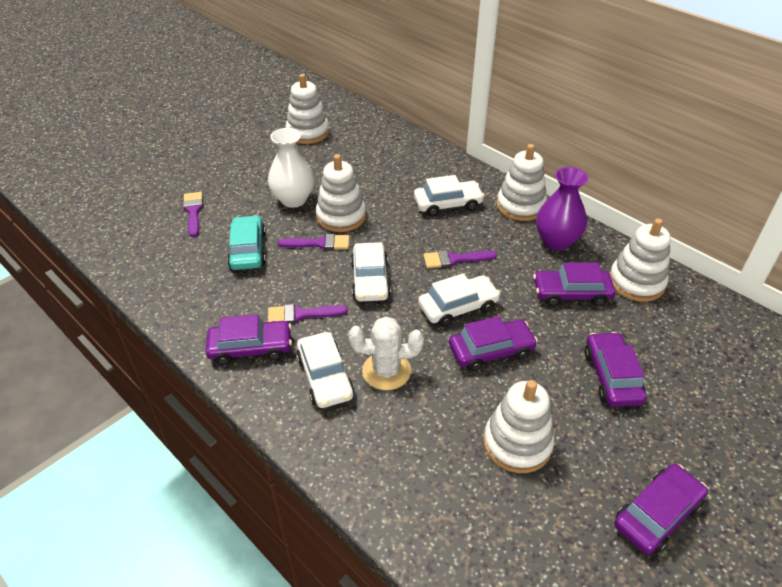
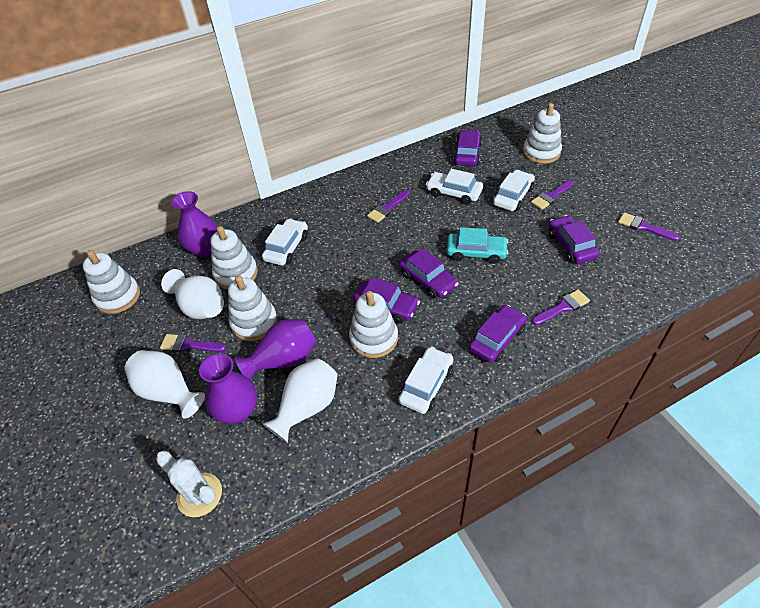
purple brush: 4 -> 5
purple vase: 1 -> 3
white vase: 1 -> 3

